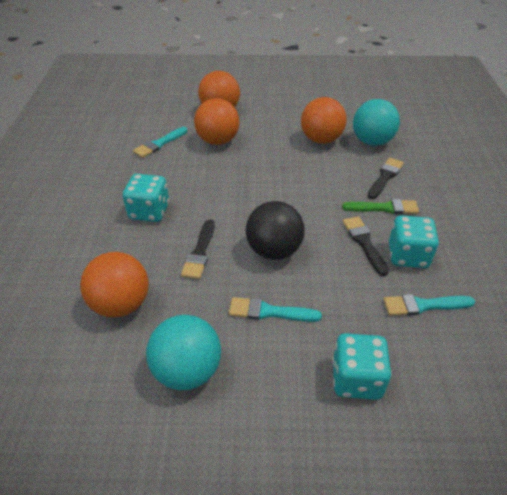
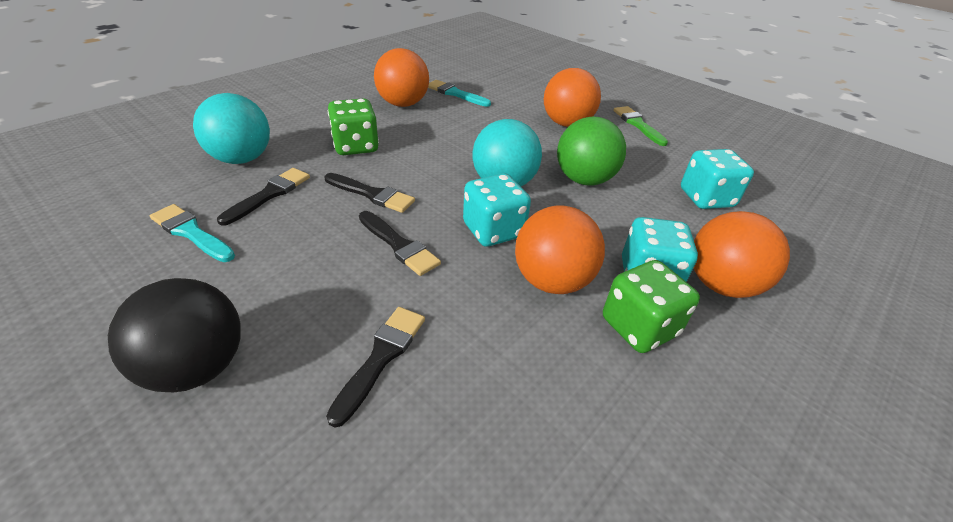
black brush: 3 -> 4
green ball: 0 -> 1
green dice: 0 -> 2
turquoise brush: 3 -> 2

